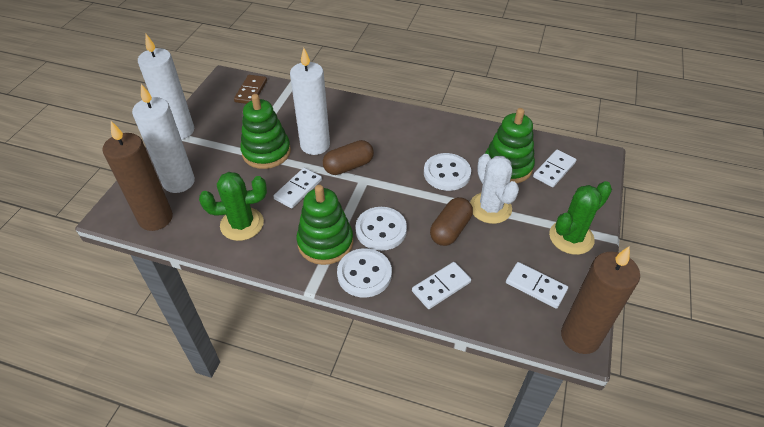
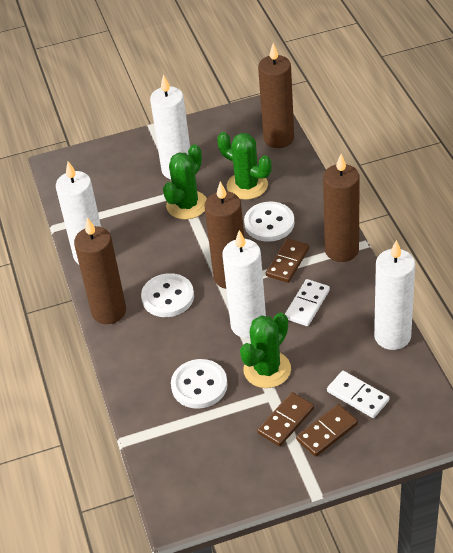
brown candle: 2 -> 4
brown capsule: 2 -> 0
brown domino: 1 -> 3
green cactus: 2 -> 3
green stacking toy: 3 -> 0
white cactus: 1 -> 0
white candle: 3 -> 4
white domino: 4 -> 2

